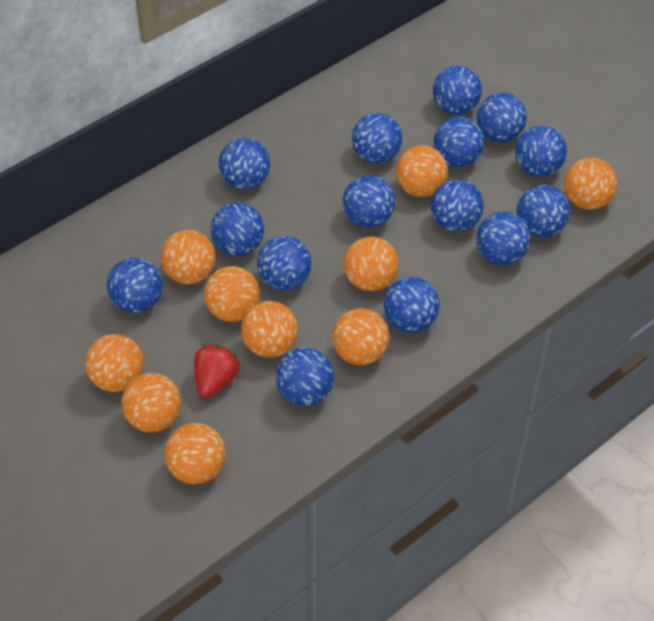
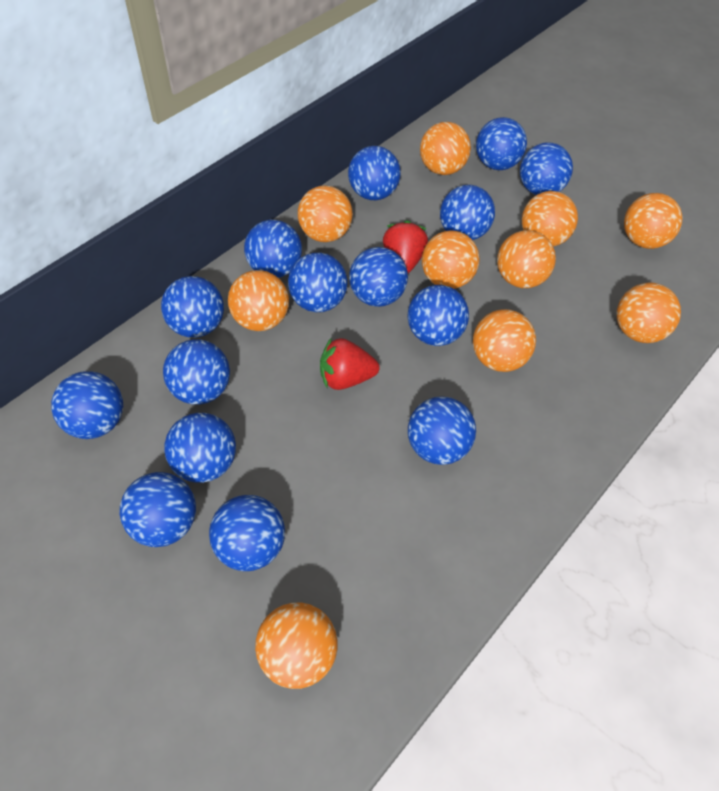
red strawberry: 1 -> 2

